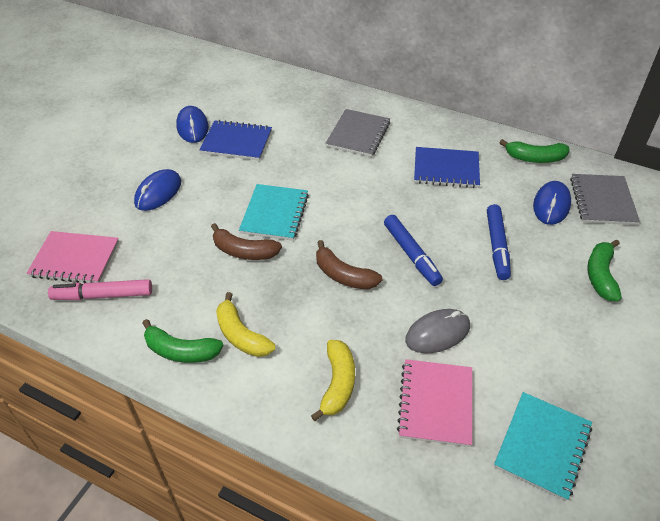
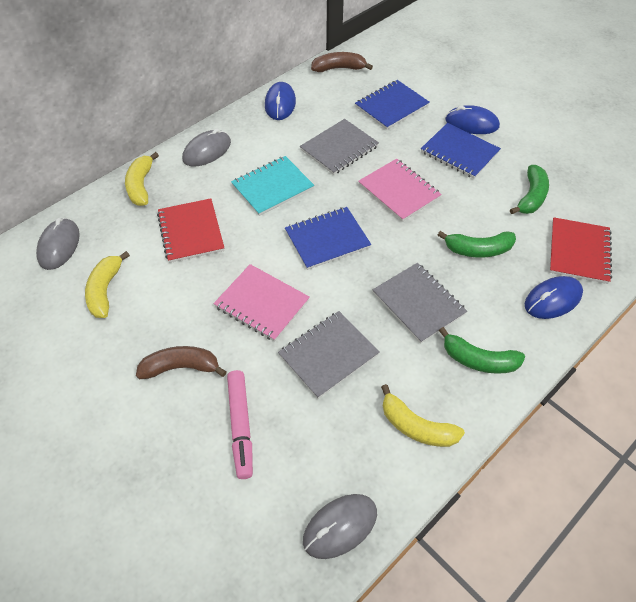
blue marker: 2 -> 0
blue notebook: 2 -> 3
grey mouse: 1 -> 3
grey notebook: 2 -> 3
red notebook: 0 -> 2
turquoise notebook: 2 -> 1
yellow banana: 2 -> 3

